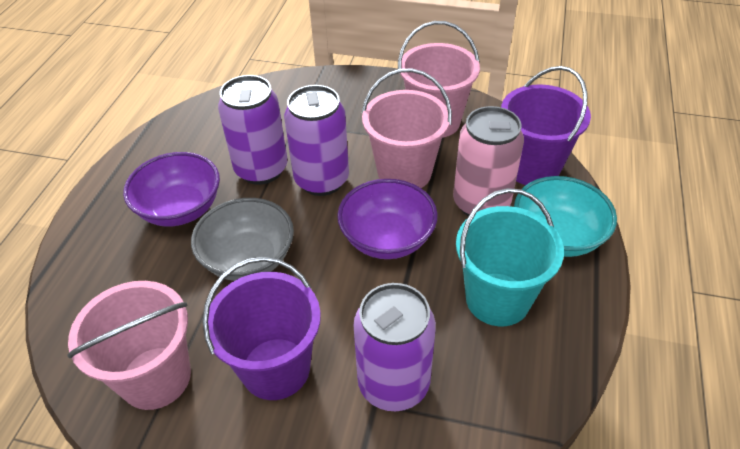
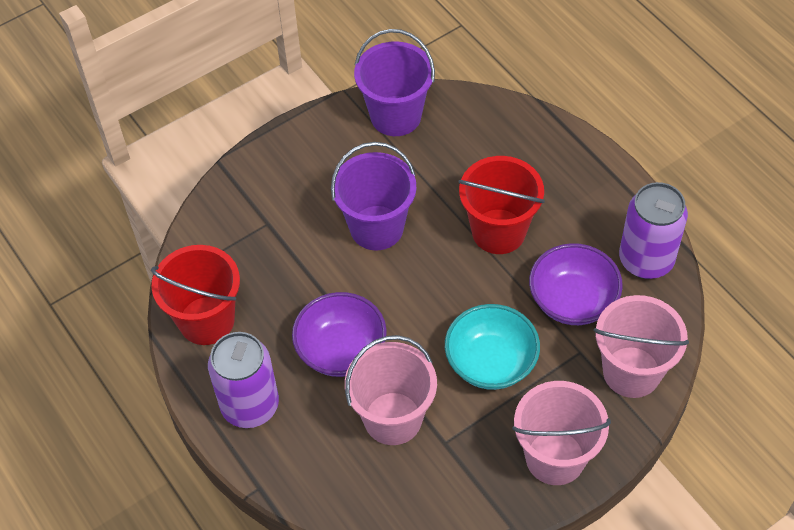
grey bowl: 1 -> 0
pink can: 1 -> 0
purple can: 3 -> 2
red bucket: 0 -> 2
turquoise bucket: 1 -> 0

